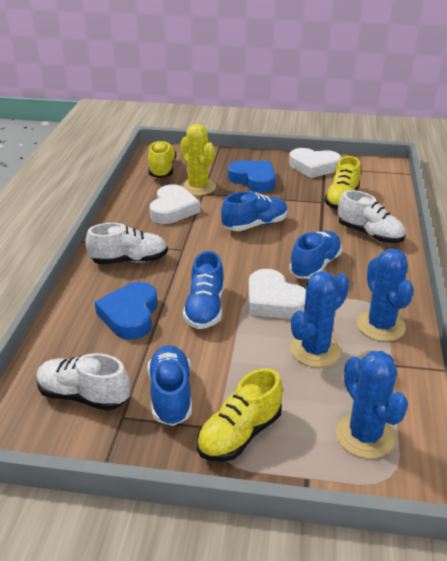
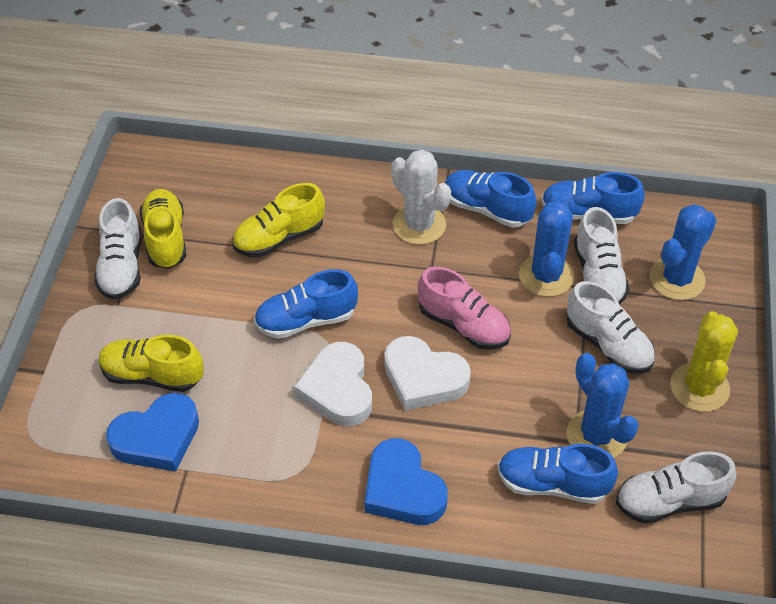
pink shoe: 0 -> 1
white cactus: 0 -> 1
white heart: 3 -> 2
white shoe: 3 -> 4

